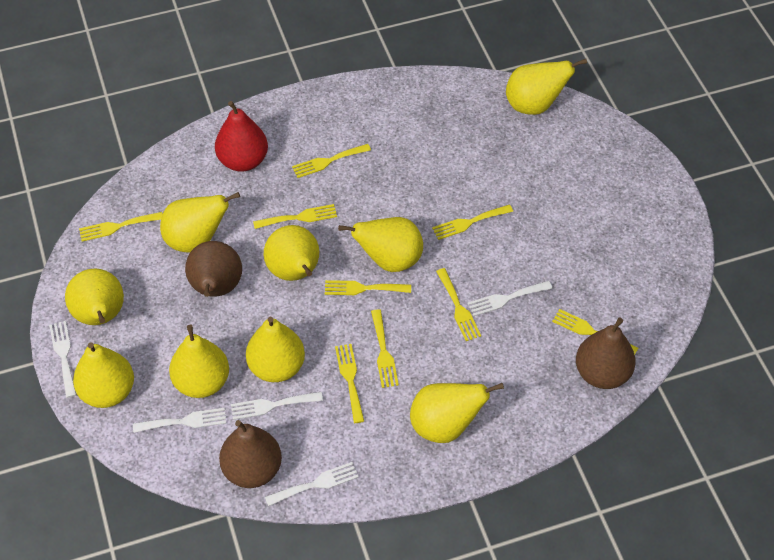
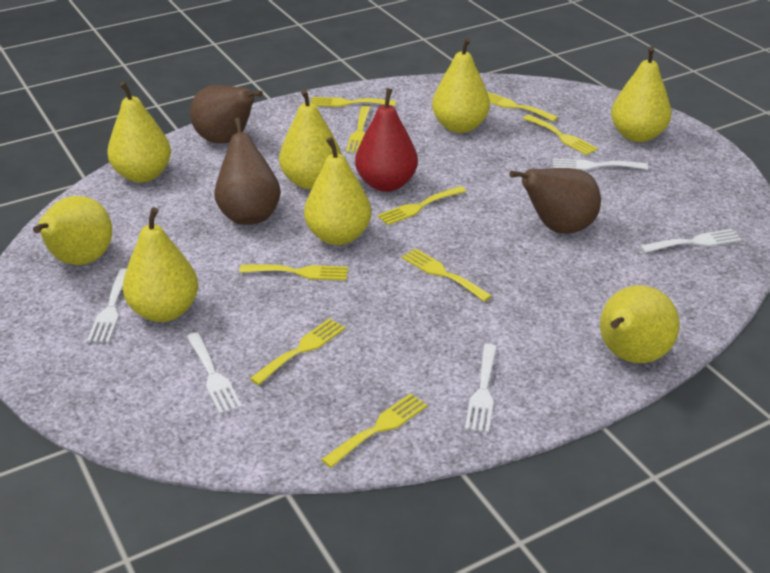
yellow pear: 9 -> 8

